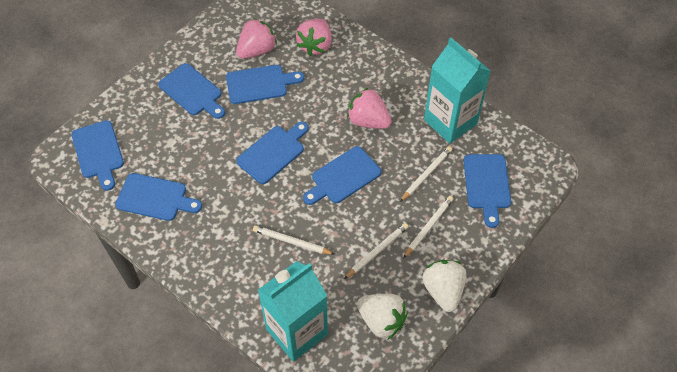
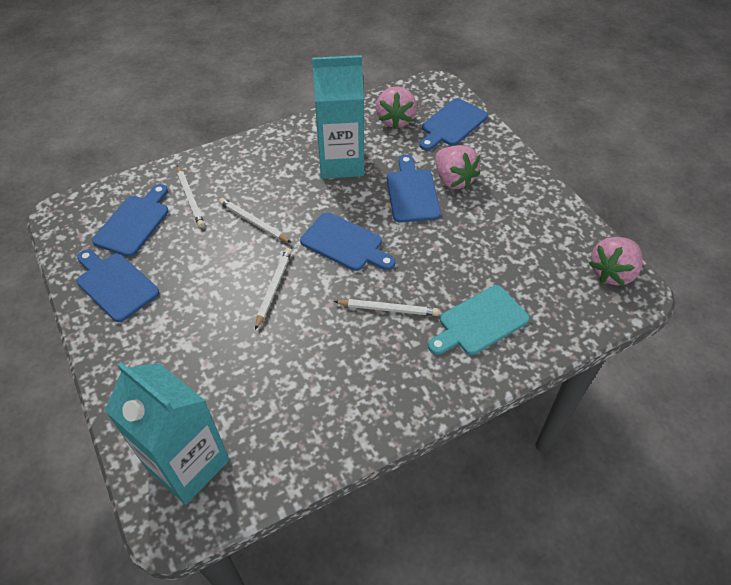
blue cutting board: 7 -> 5
turquoise cutting board: 0 -> 1
white strawberry: 2 -> 0

